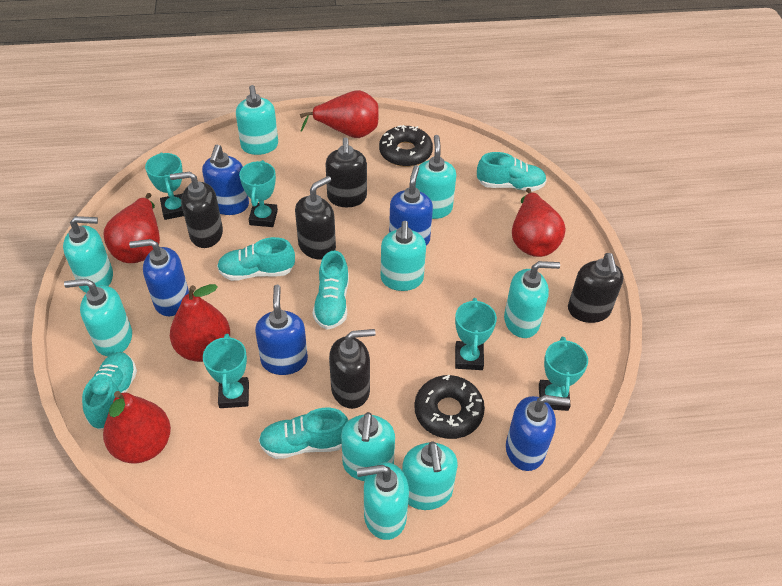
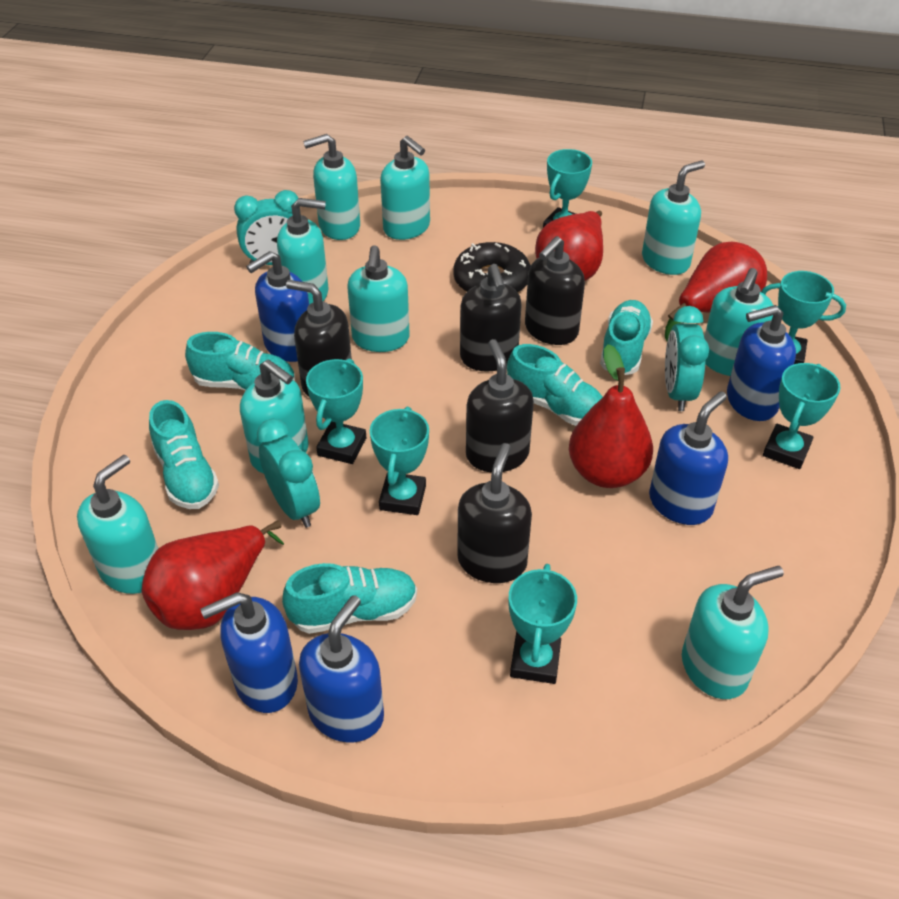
black donut: 2 -> 1
red pear: 5 -> 4
turquoise clock: 0 -> 3
turquoise trophy: 5 -> 6

